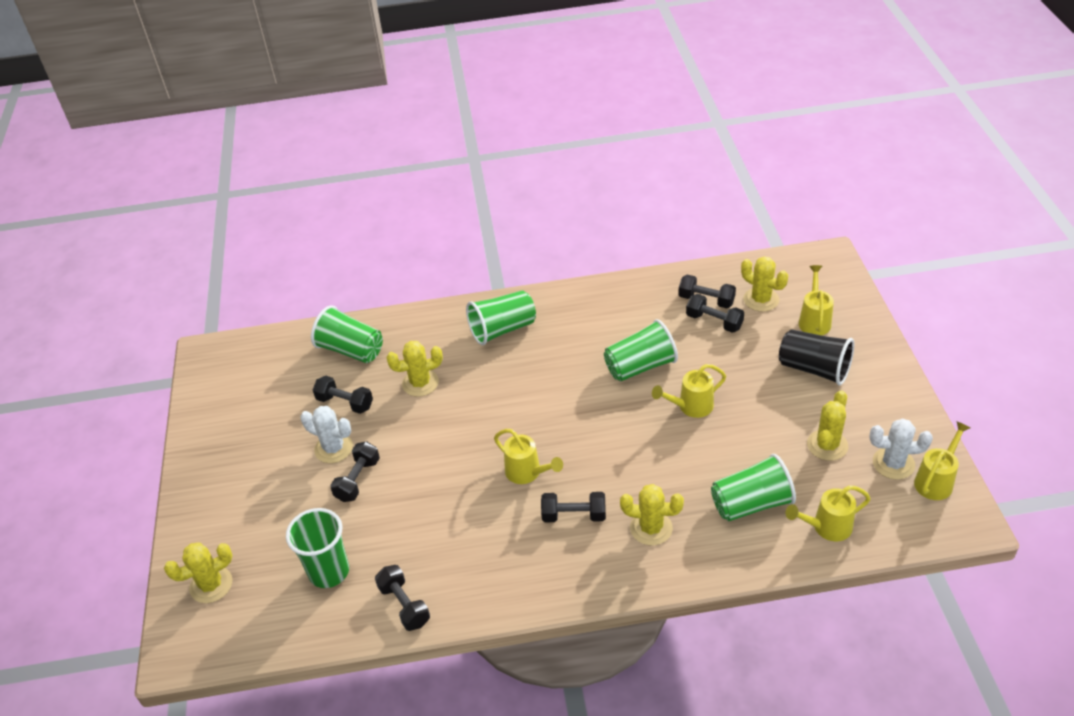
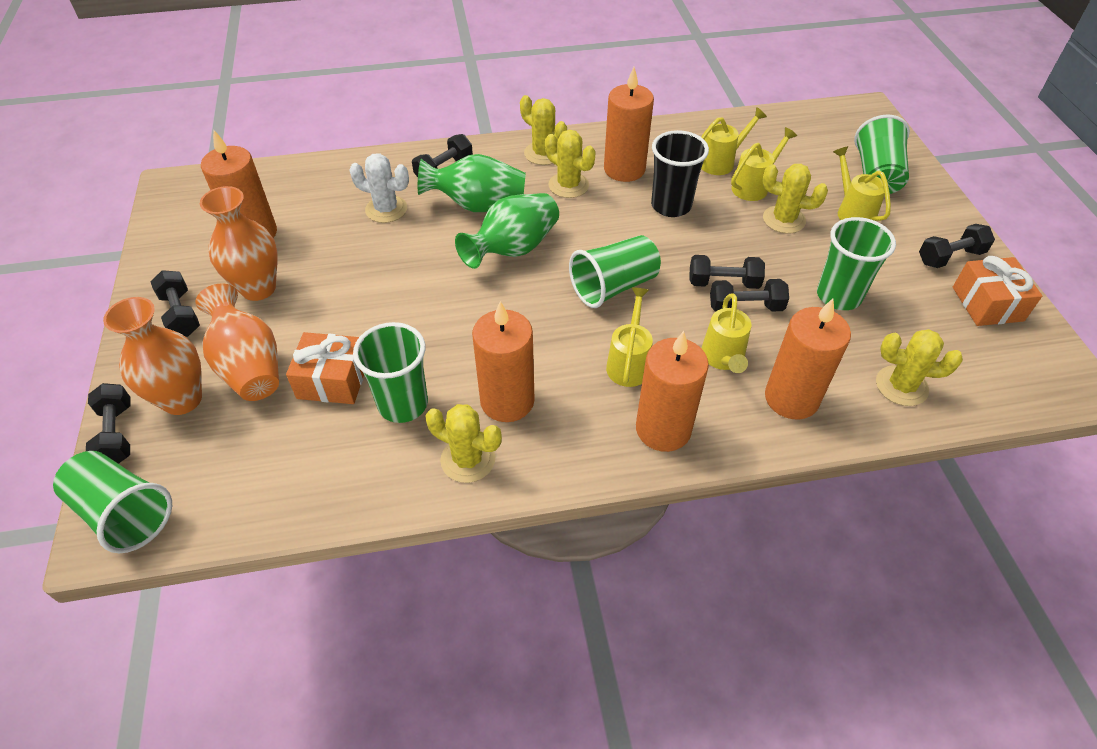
green vase: 0 -> 2
orange candle: 0 -> 5
orange gift: 0 -> 2
orange vase: 0 -> 3
white cactus: 2 -> 1

